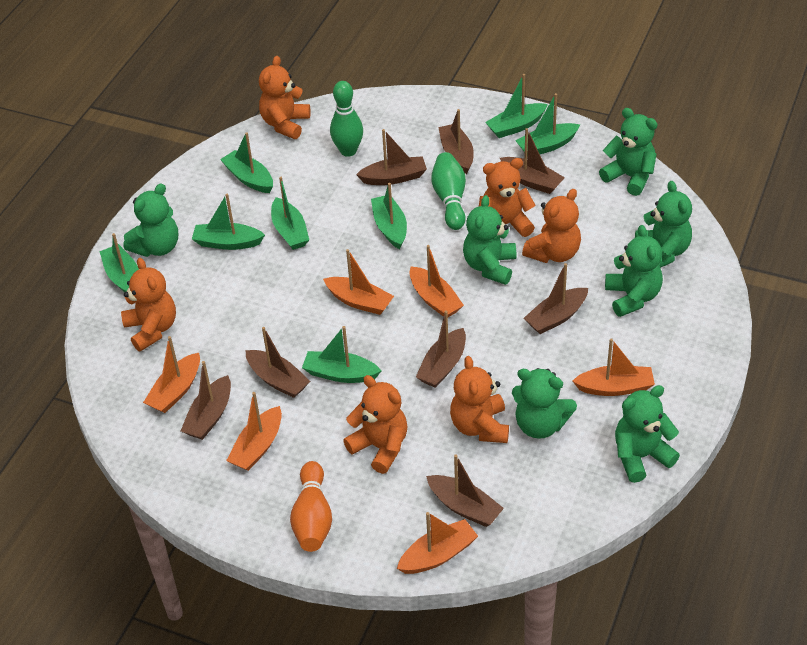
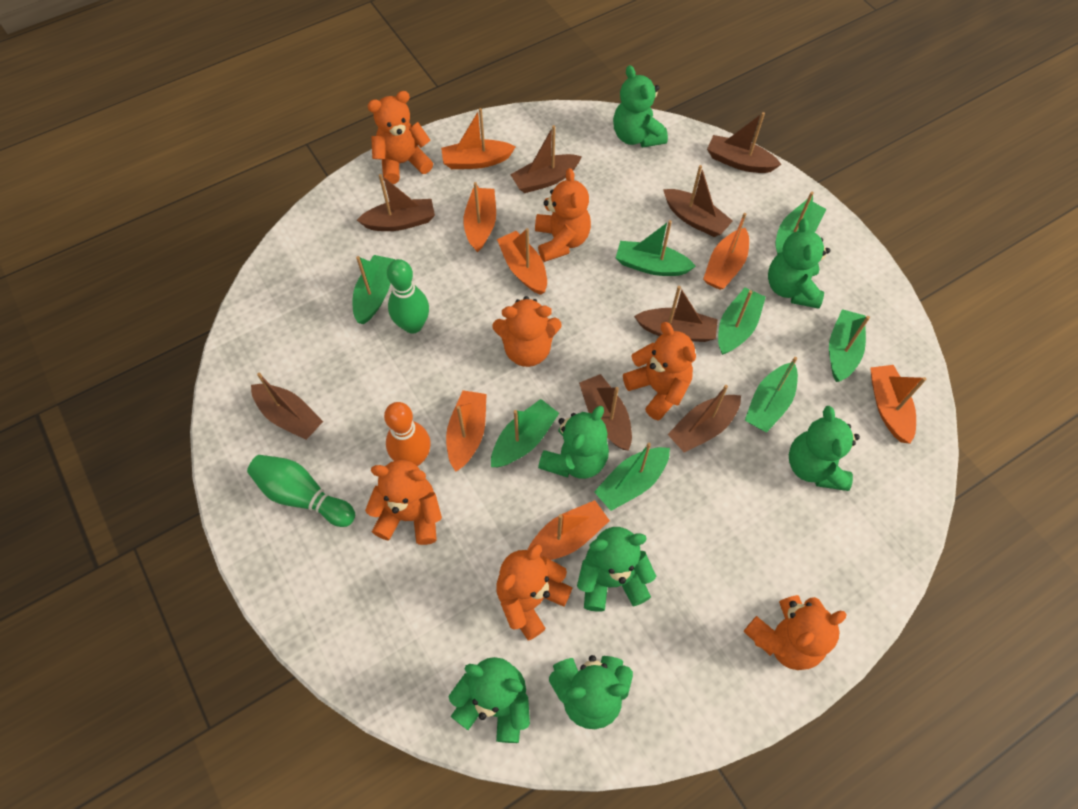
orange boat: 6 -> 7
orange teddy bear: 6 -> 7

